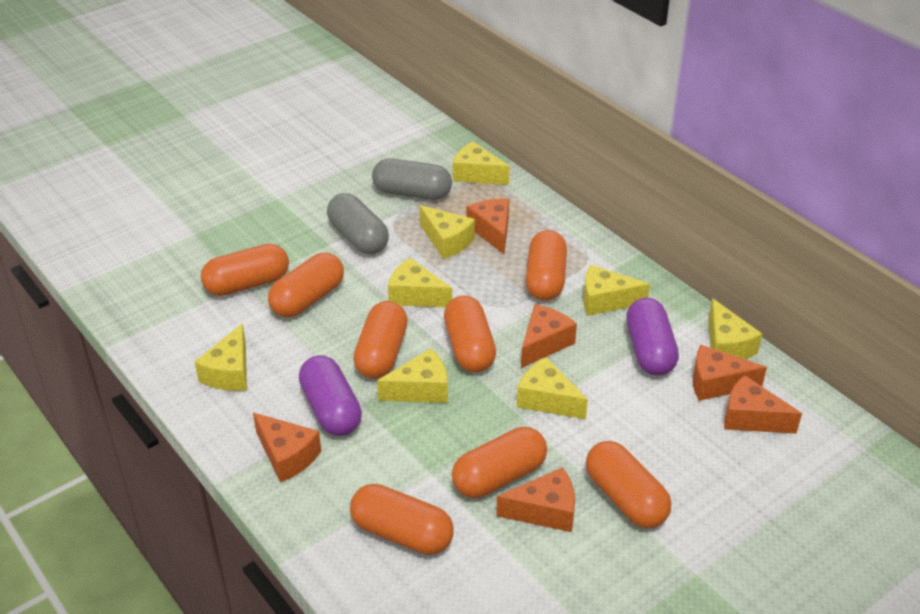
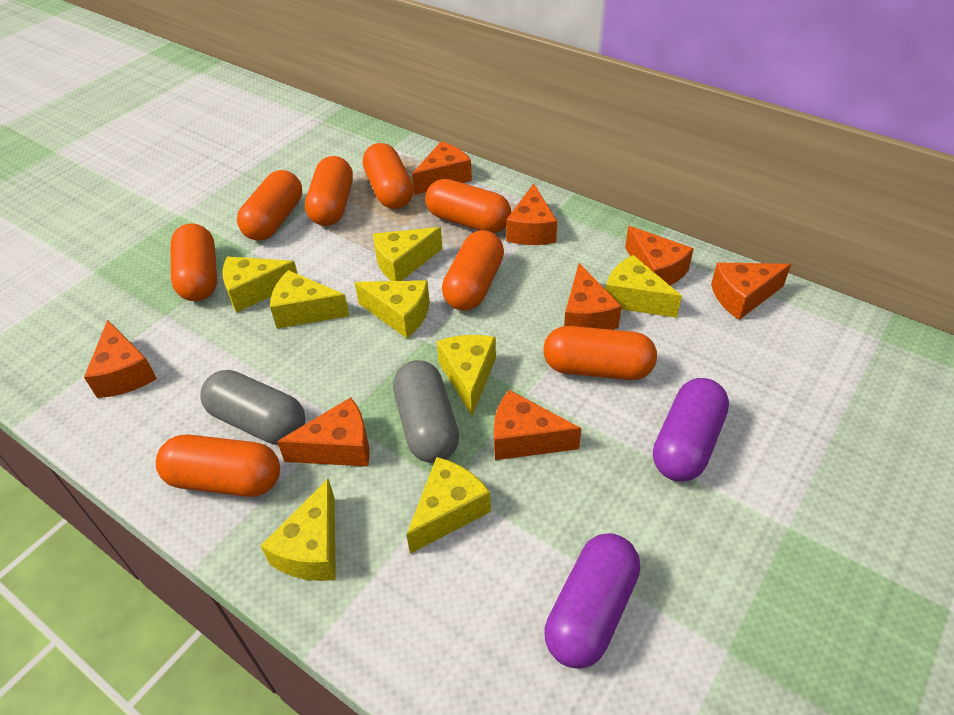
orange cheese: 6 -> 8

